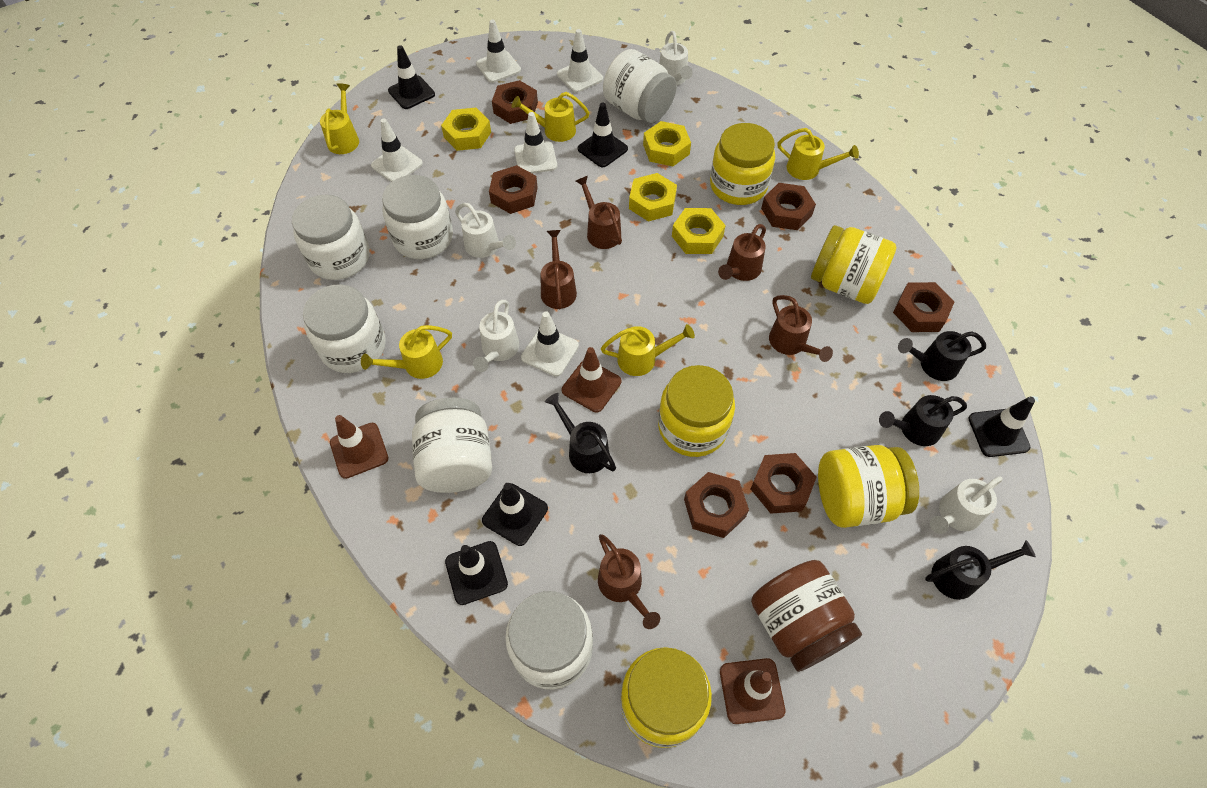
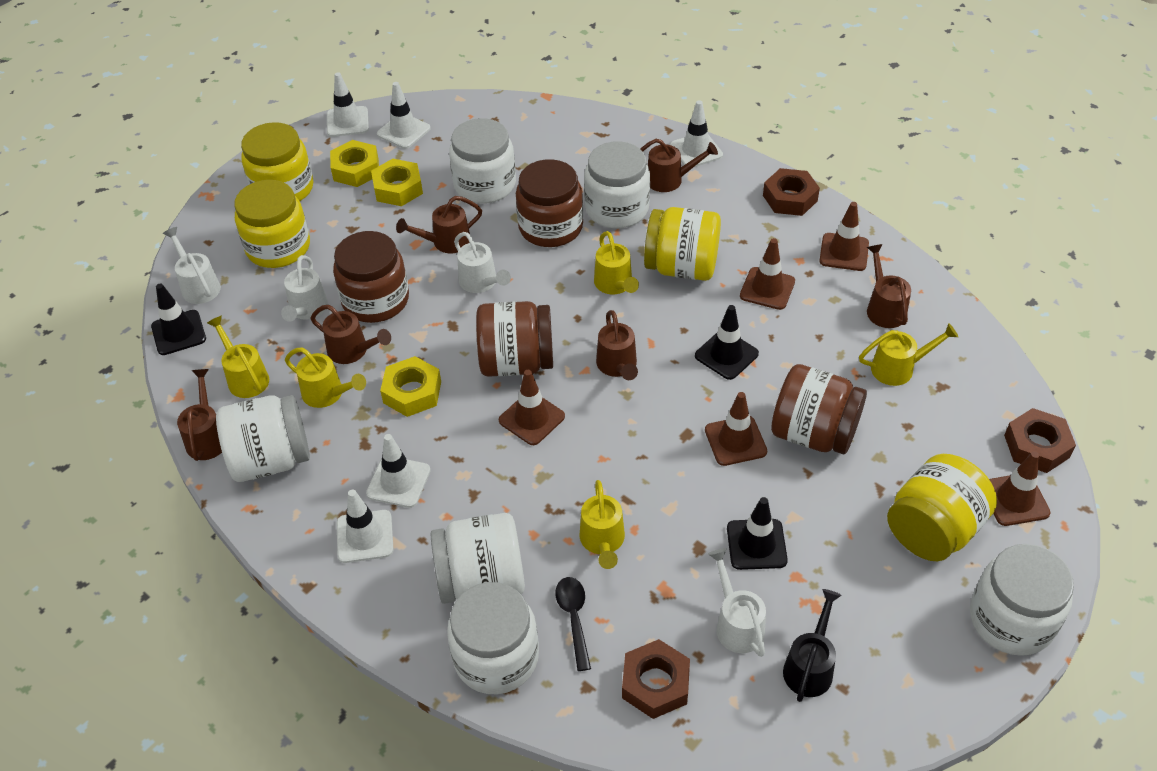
black spoon: 0 -> 1
black traffic cone: 5 -> 3
black watering can: 4 -> 1
brown jar: 1 -> 4
brown nut: 6 -> 3
brown traffic cone: 3 -> 5
brown watering can: 5 -> 6
yellow jar: 5 -> 4
yellow nut: 4 -> 3

